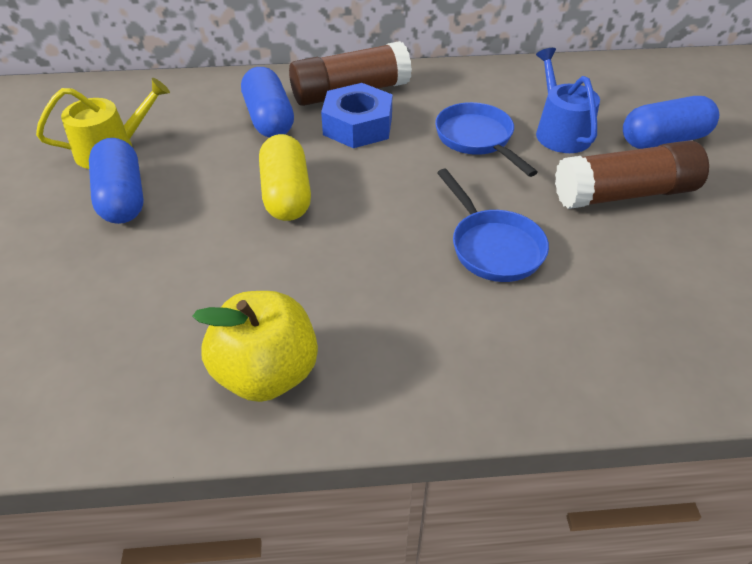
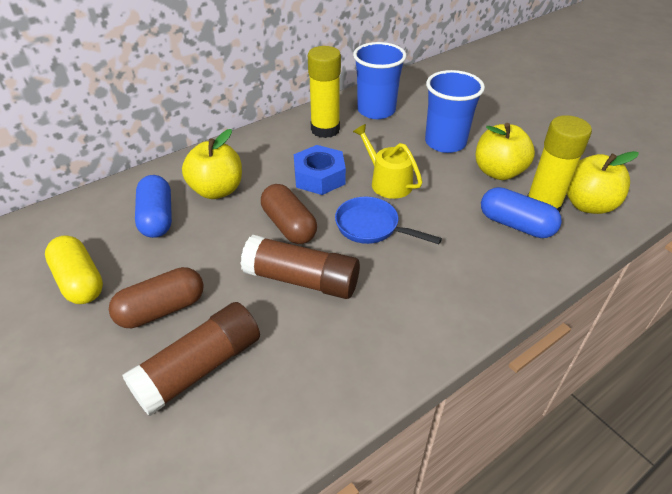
blue capsule: 3 -> 2
blue cup: 0 -> 2
blue pan: 2 -> 1
blue watering can: 1 -> 0
brown capsule: 0 -> 2
yellow apple: 1 -> 3
yellow glue stick: 0 -> 2

